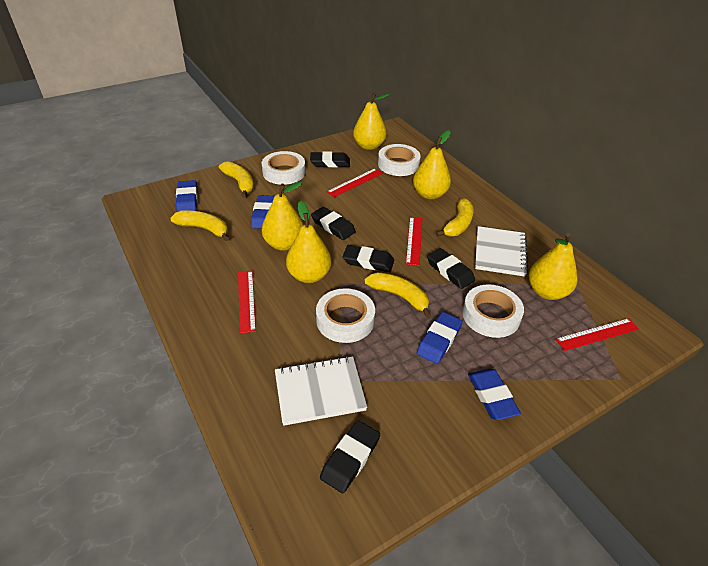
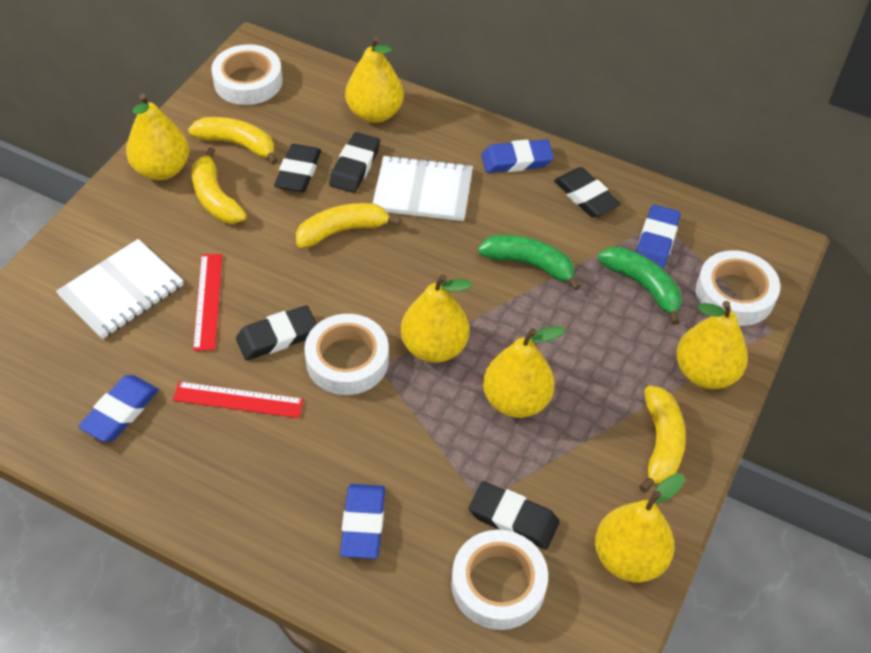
green banana: 0 -> 2
red ruler: 4 -> 2
yellow pear: 5 -> 6

